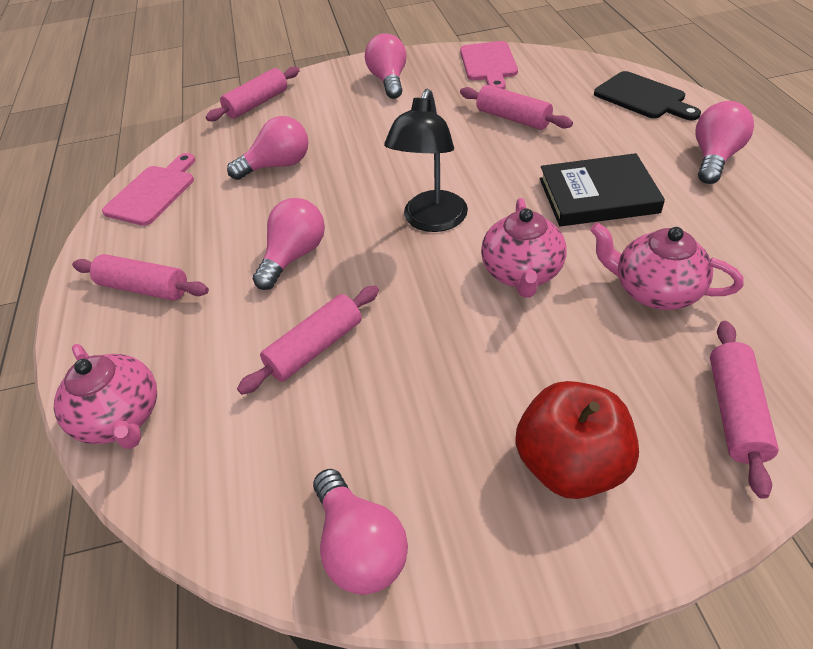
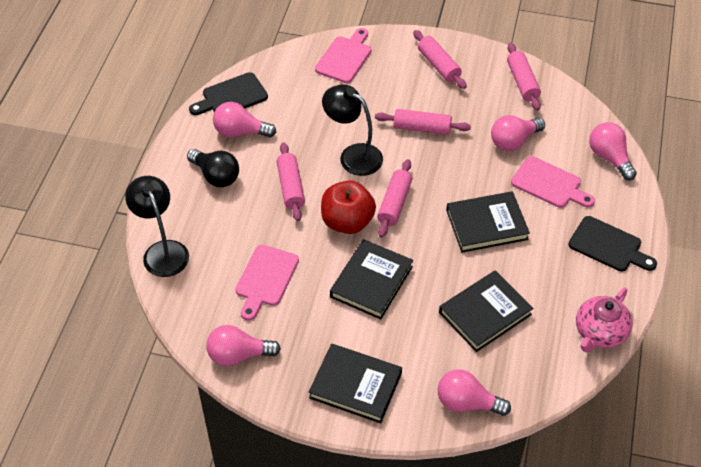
black book: 1 -> 4
black cutting board: 1 -> 2
black lamp: 1 -> 2
black light bulb: 0 -> 1
pink cutting board: 2 -> 3
pink teapot: 3 -> 1

